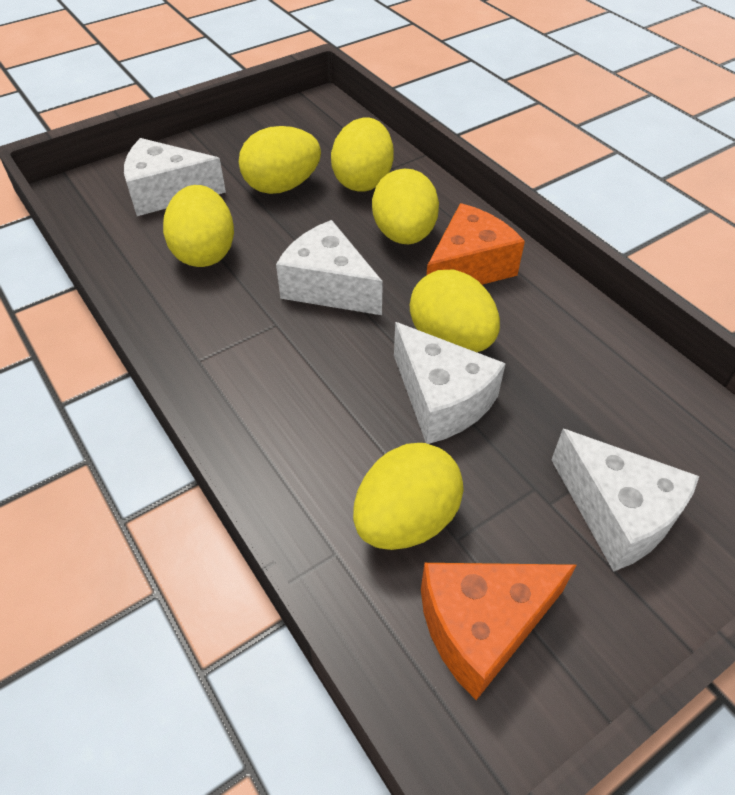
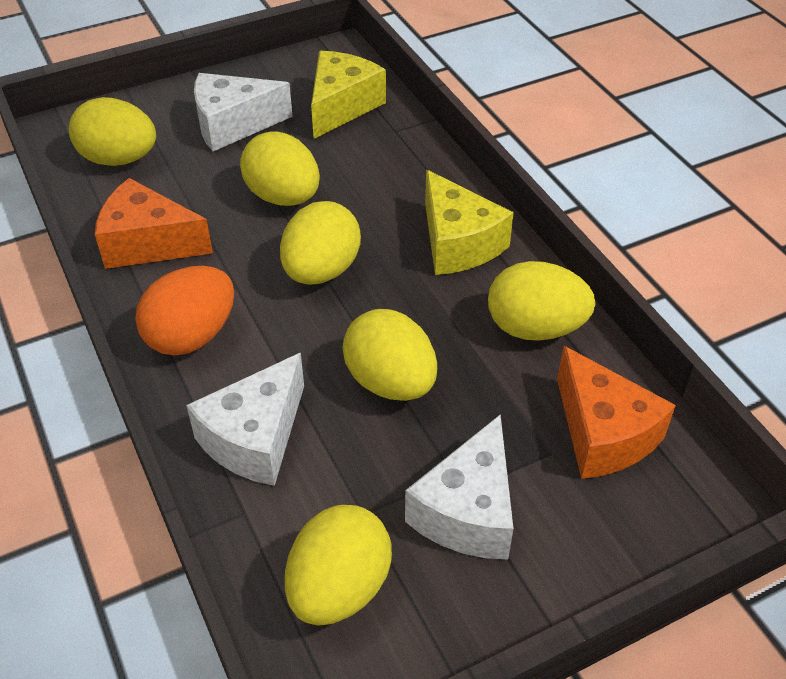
orange egg: 0 -> 1
white cheese: 4 -> 3
yellow cheese: 0 -> 2

